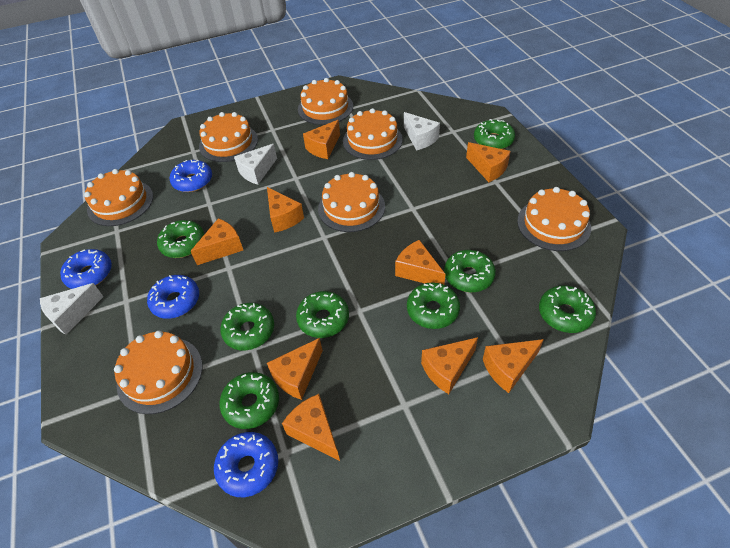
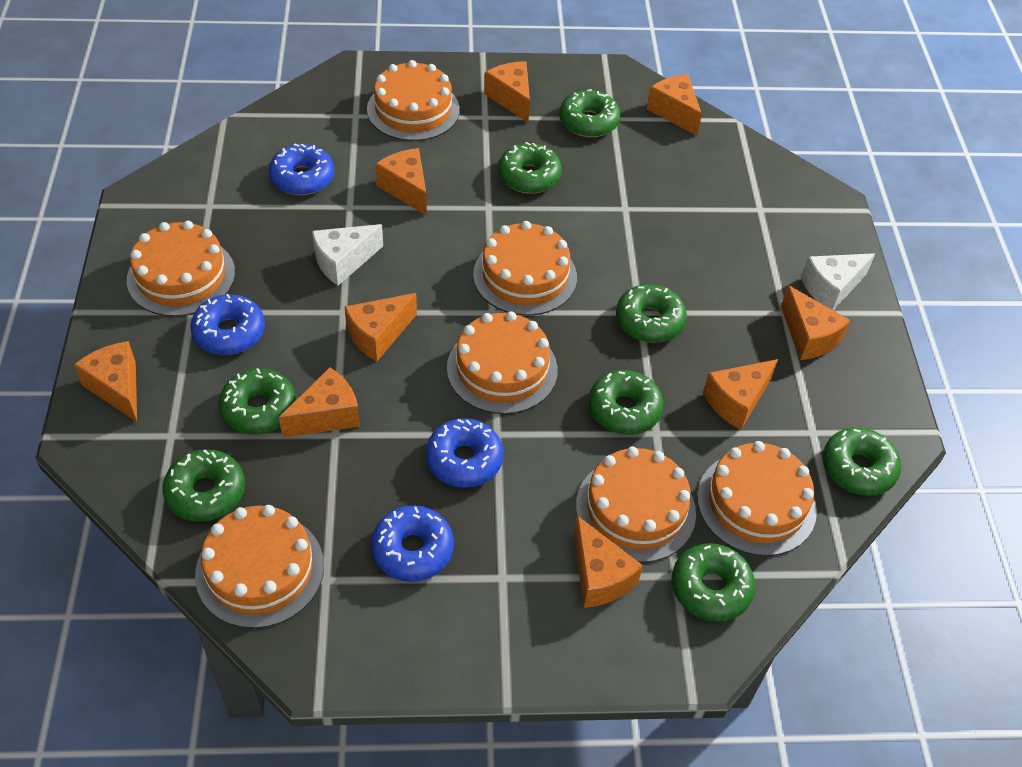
white cheese: 3 -> 2

